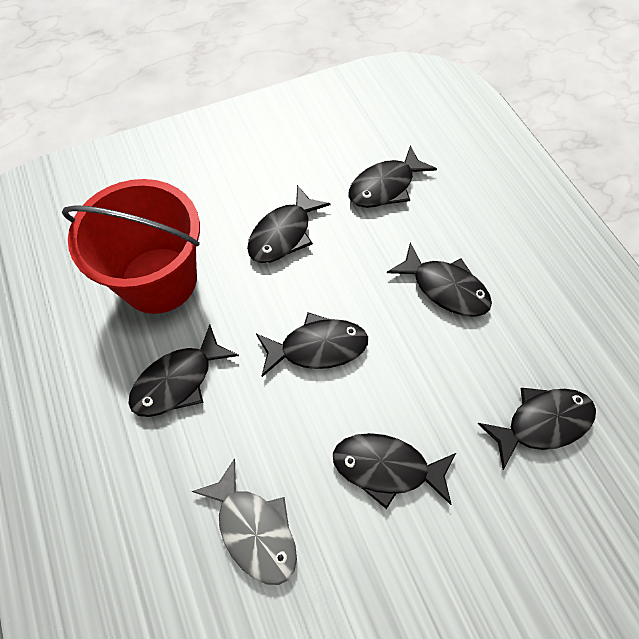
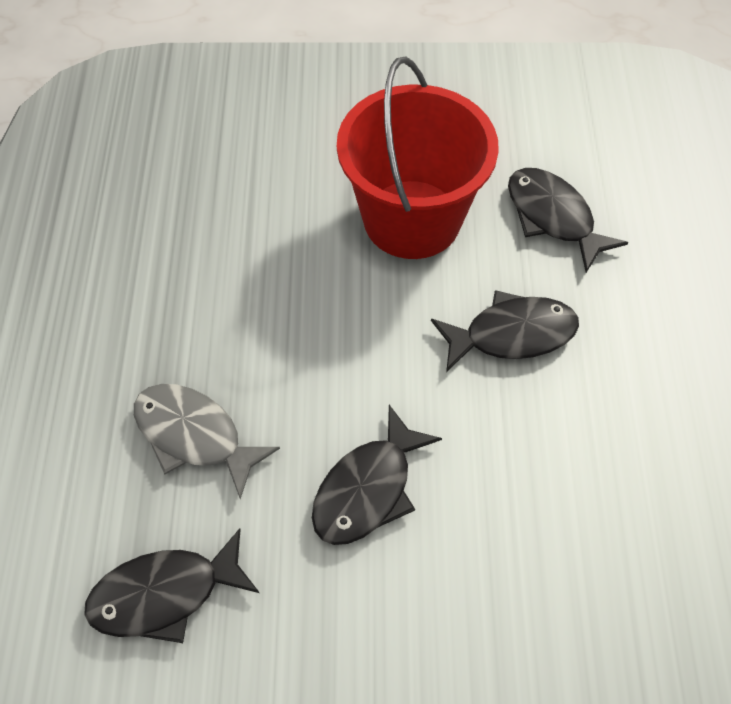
black fish: 7 -> 4

